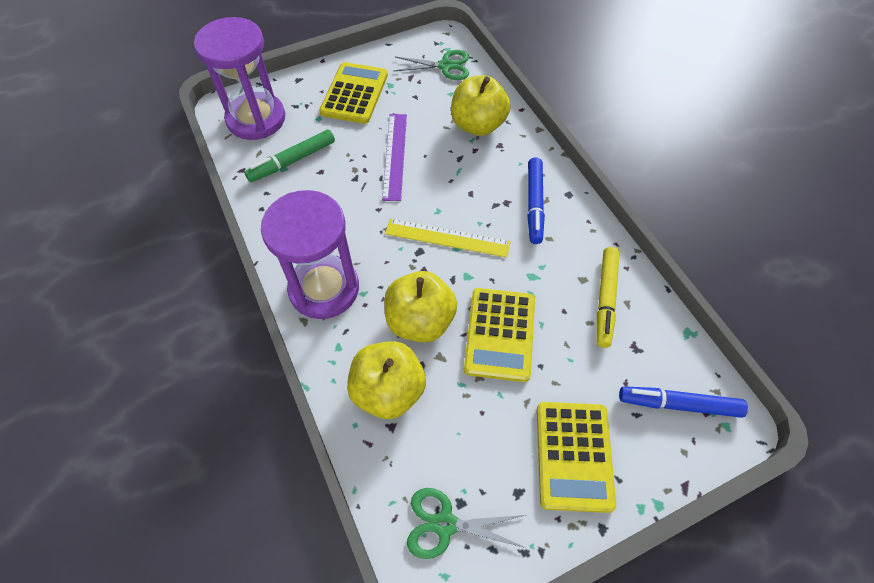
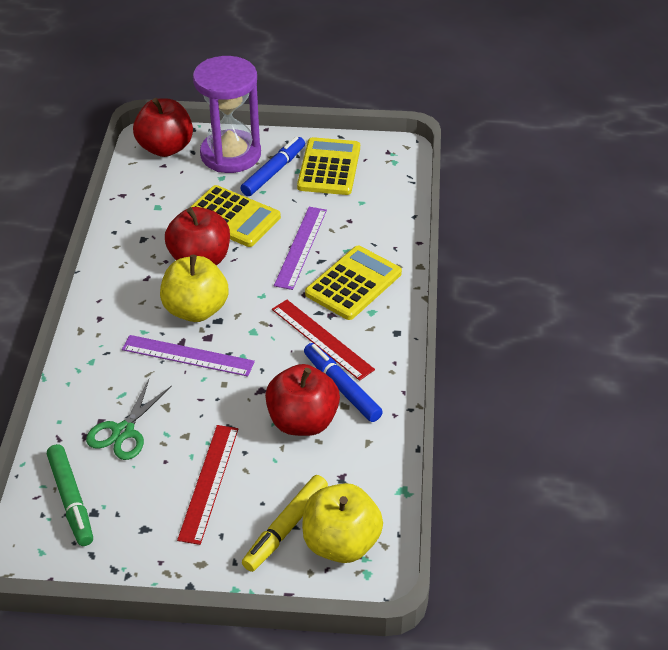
green scissors: 2 -> 1
purple hourglass: 2 -> 1
purple ruler: 1 -> 2
red apple: 0 -> 3
red ruler: 0 -> 2
yellow apple: 3 -> 2
yellow ruler: 1 -> 0

